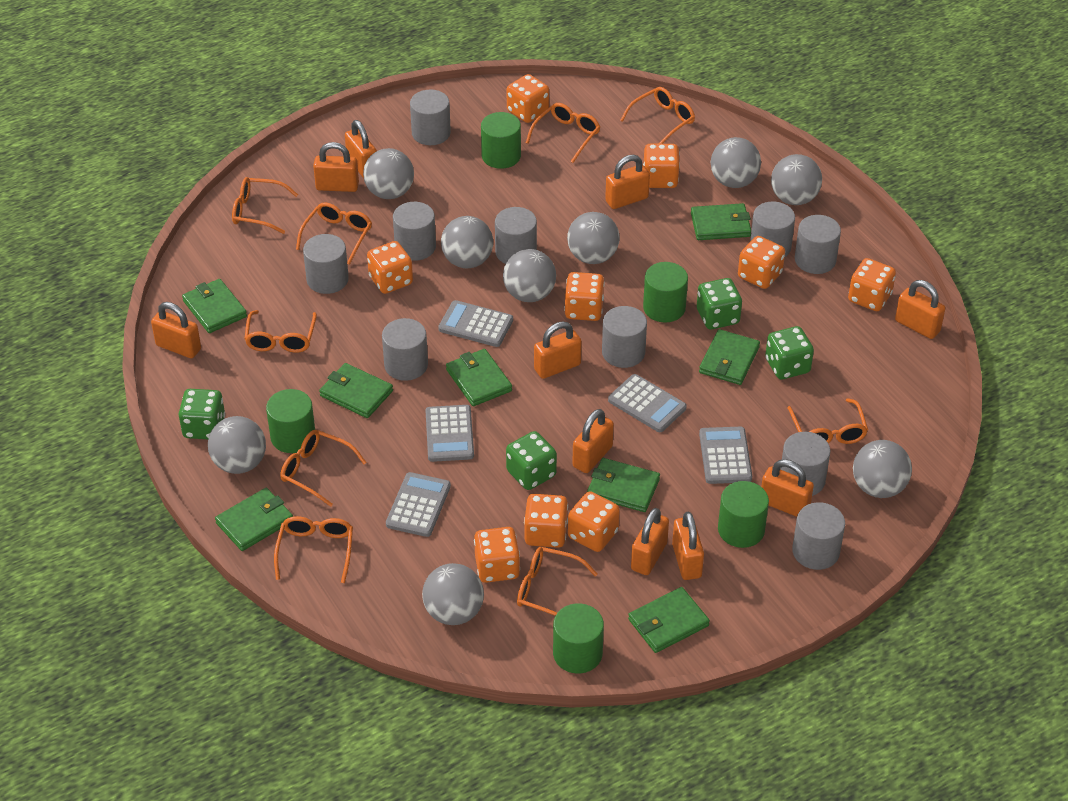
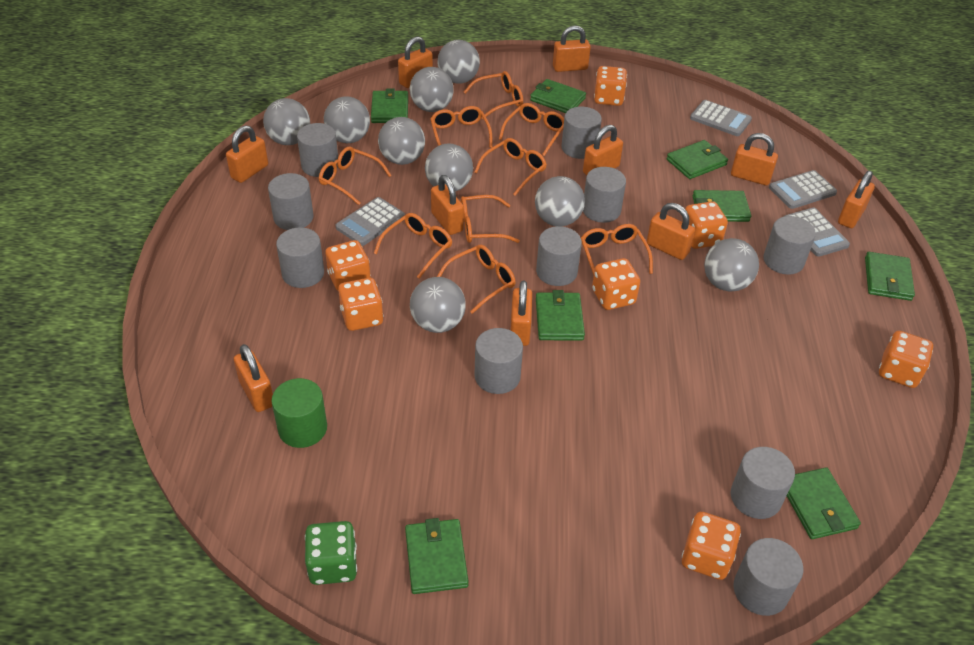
green cylinder: 5 -> 1
green dice: 4 -> 1
grey calculator: 5 -> 4
orange dice: 9 -> 7

